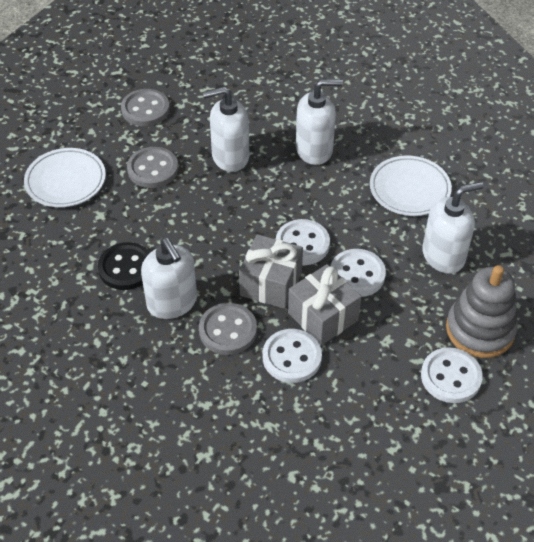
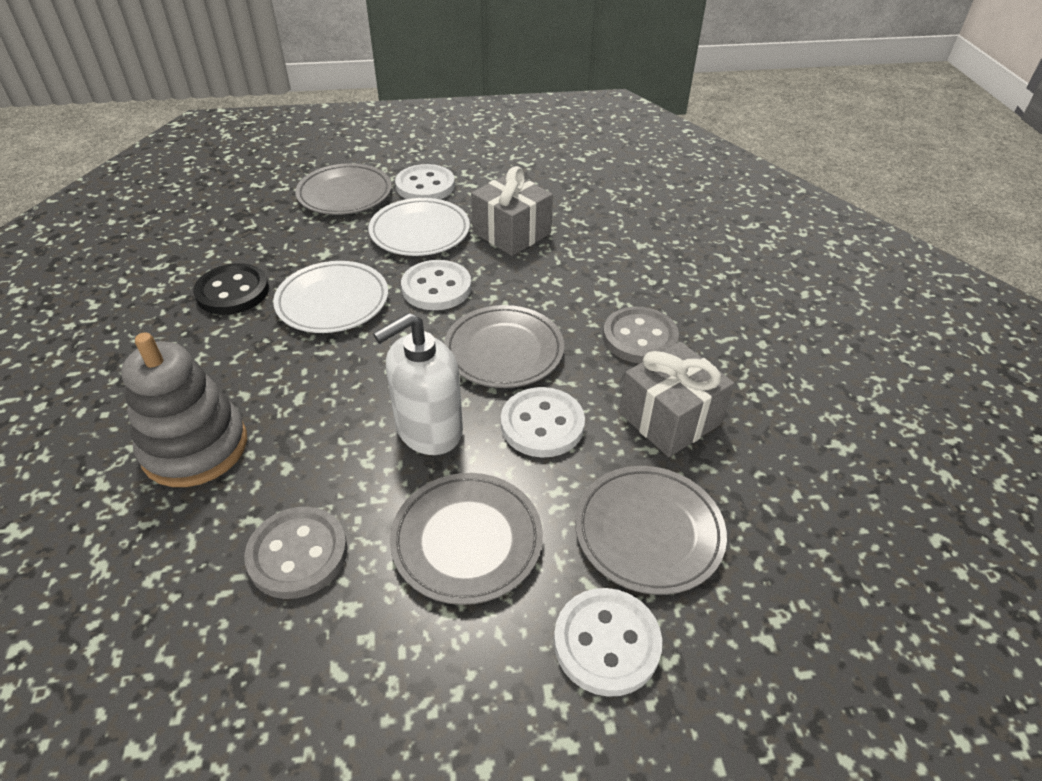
grey button: 3 -> 2
grey plate: 0 -> 4
white soap dispenser: 4 -> 1

